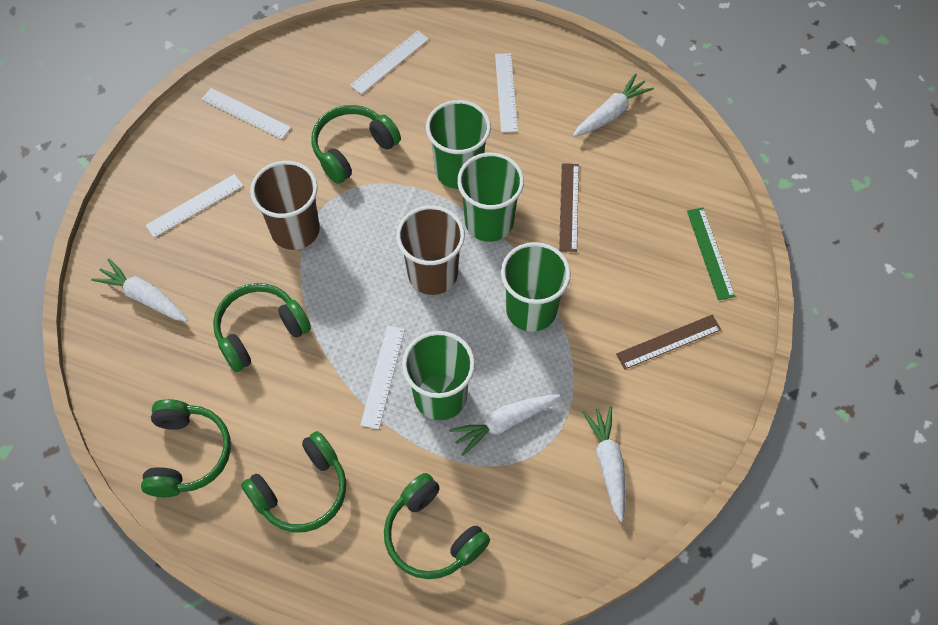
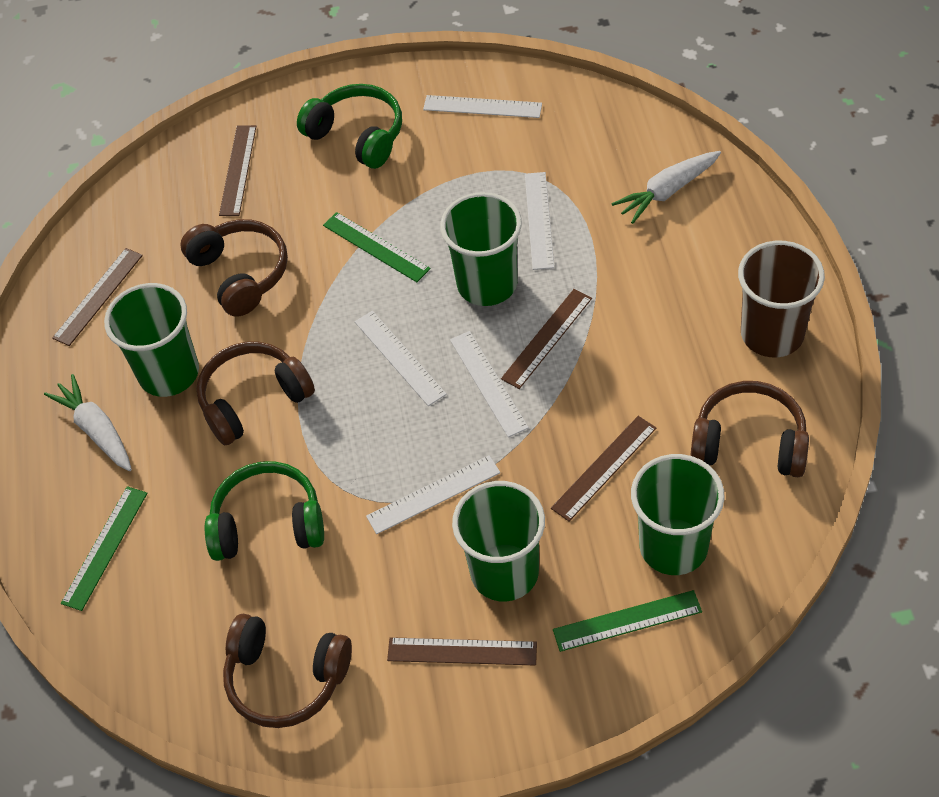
brown cup: 2 -> 1
brown headphones: 0 -> 4
brown ruler: 2 -> 5
green headphones: 5 -> 2
green ruler: 1 -> 3
white carrot: 4 -> 2

